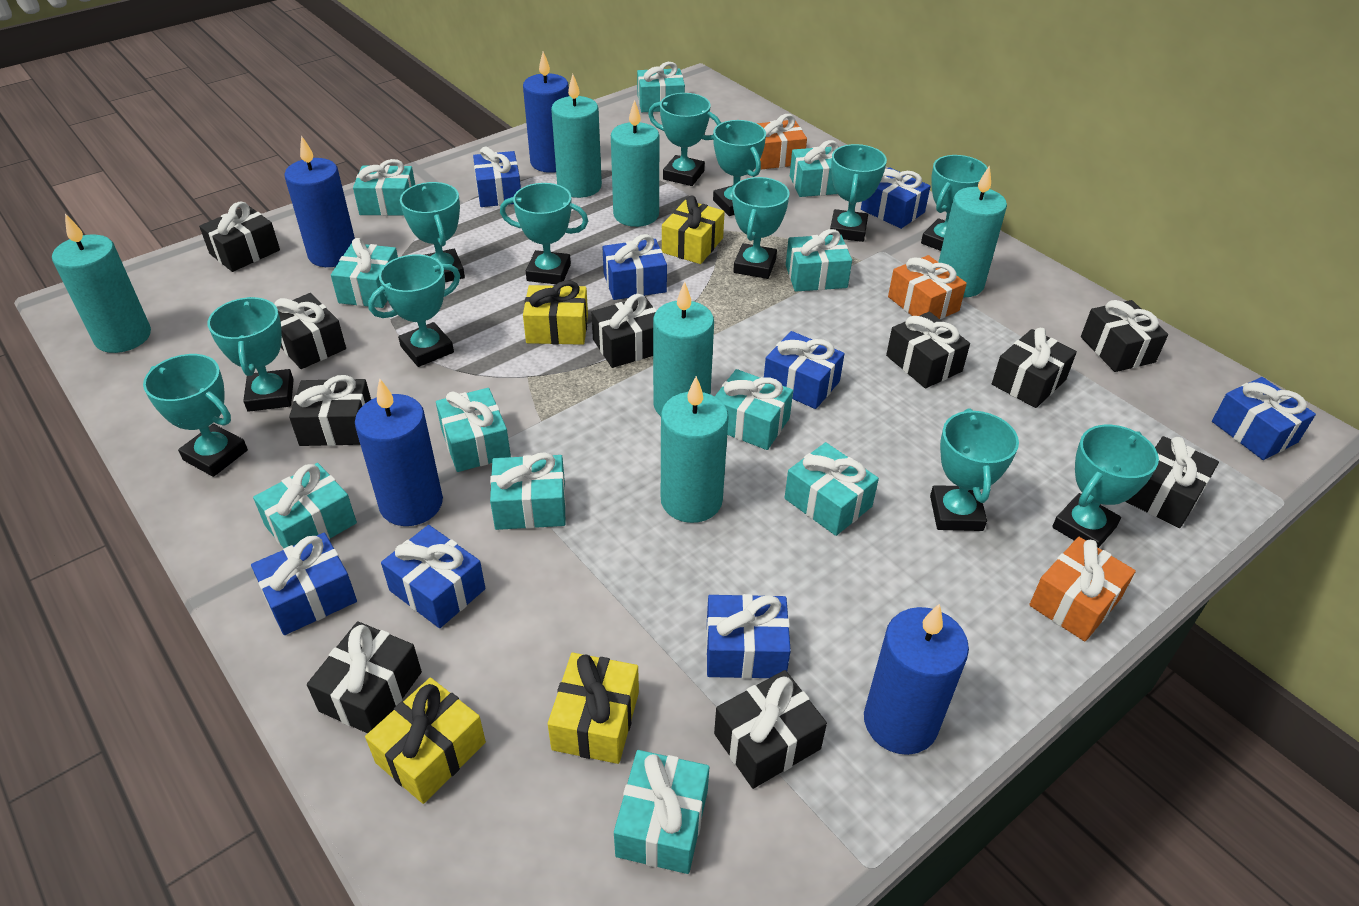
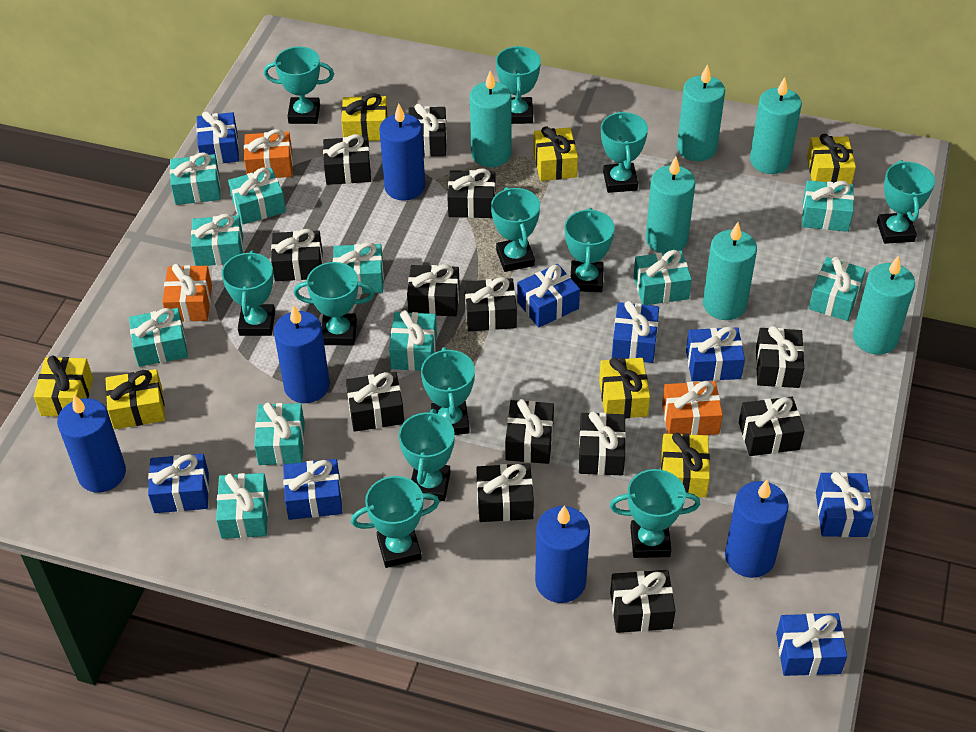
black gift: 10 -> 13
blue candle: 4 -> 5
yellow gift: 4 -> 7

